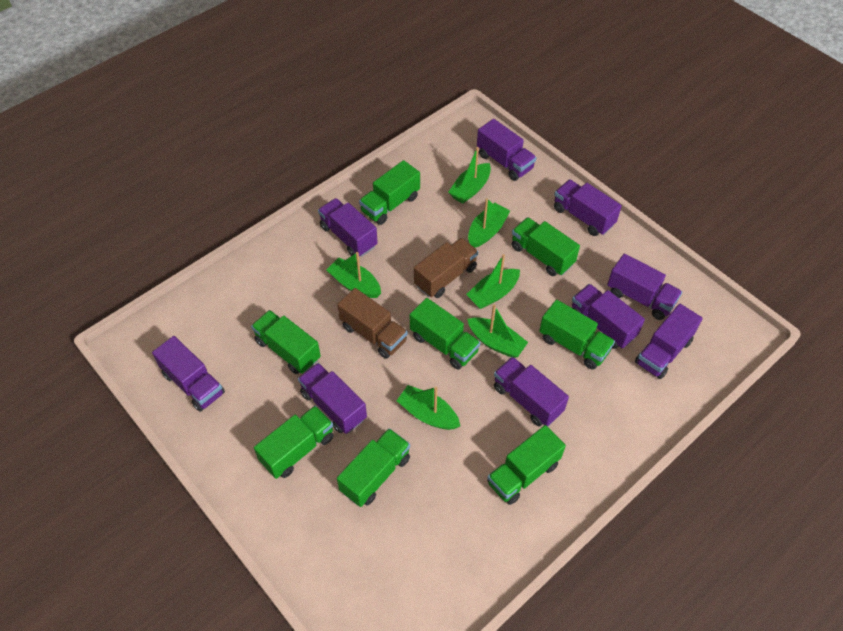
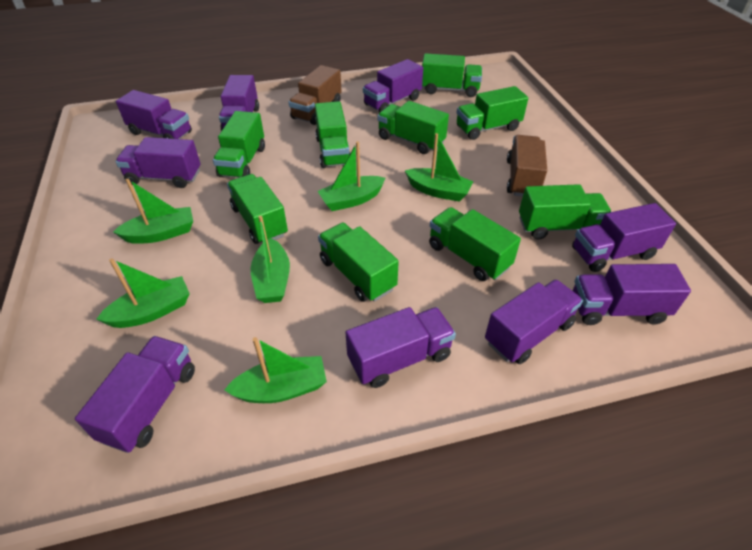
green truck: 8 -> 9

